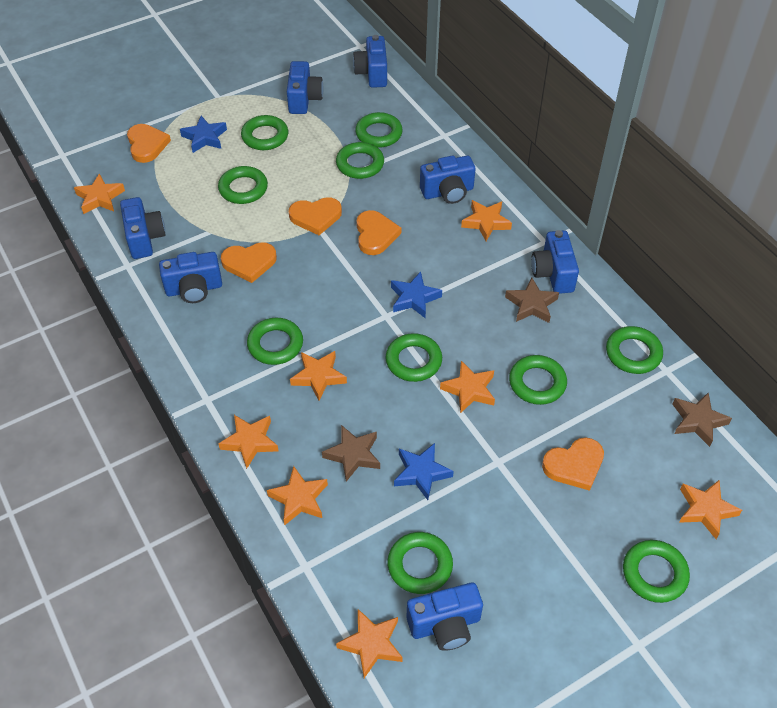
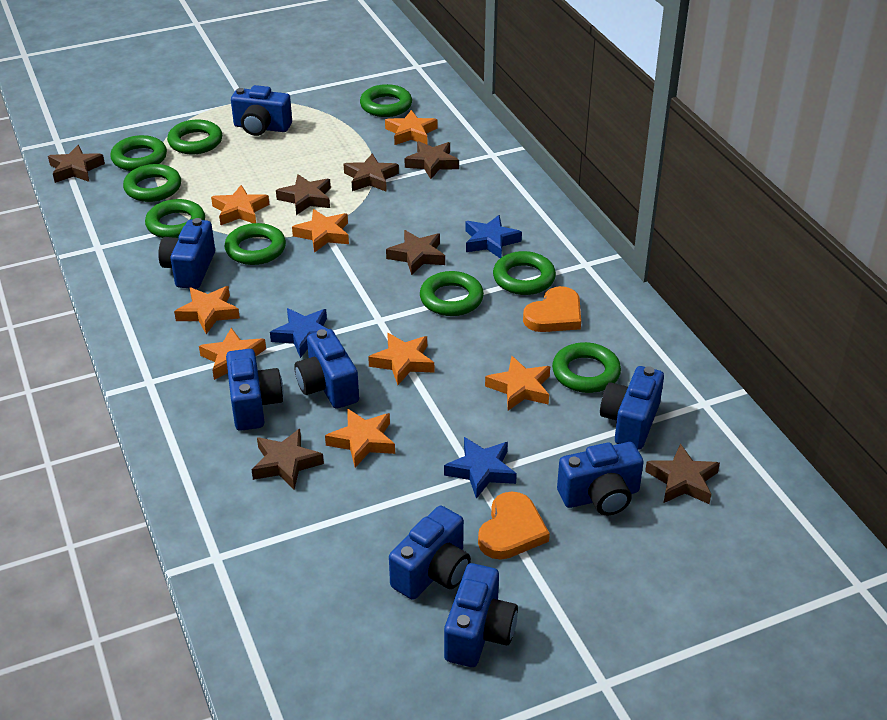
blue camera: 7 -> 8
brown star: 3 -> 7
green ring: 10 -> 9
orange heart: 5 -> 2

